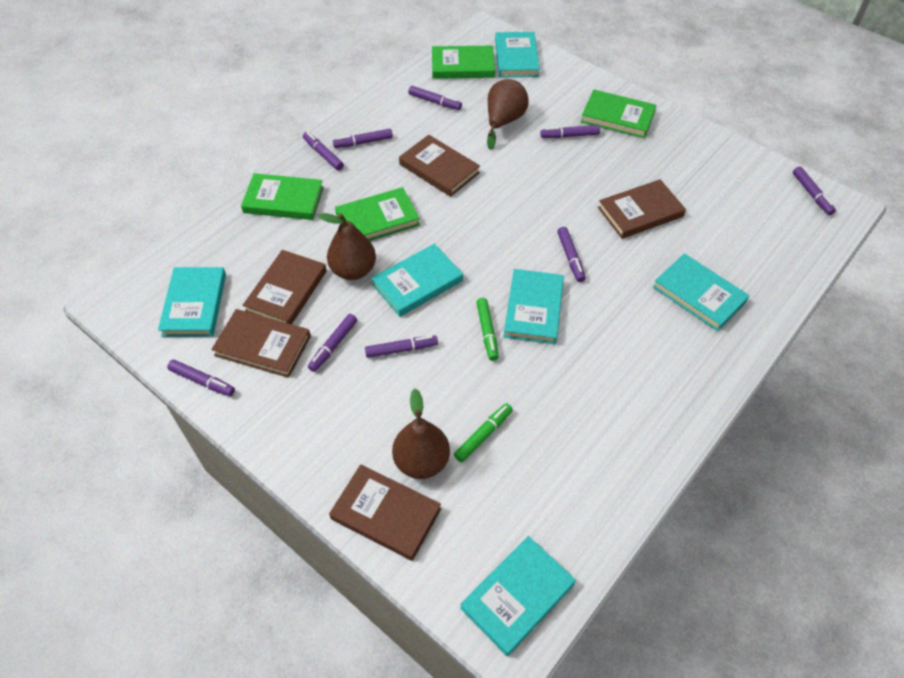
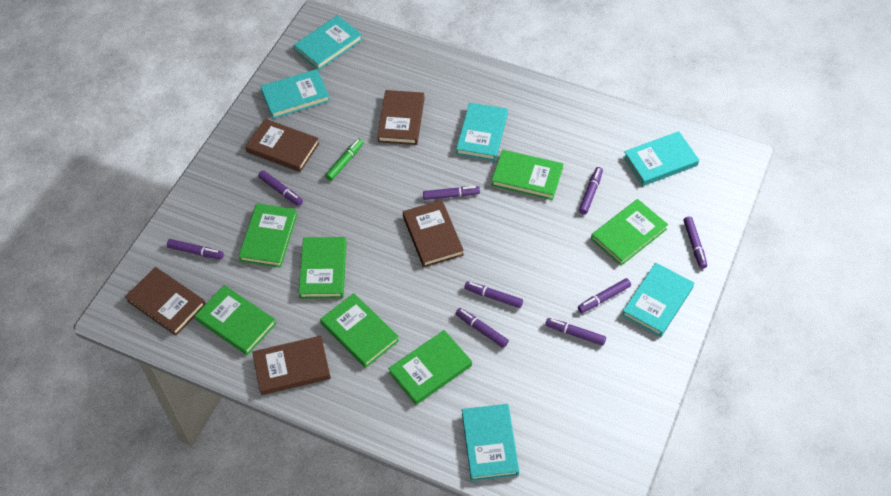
brown pear: 3 -> 0
green book: 4 -> 7
green marker: 2 -> 1

